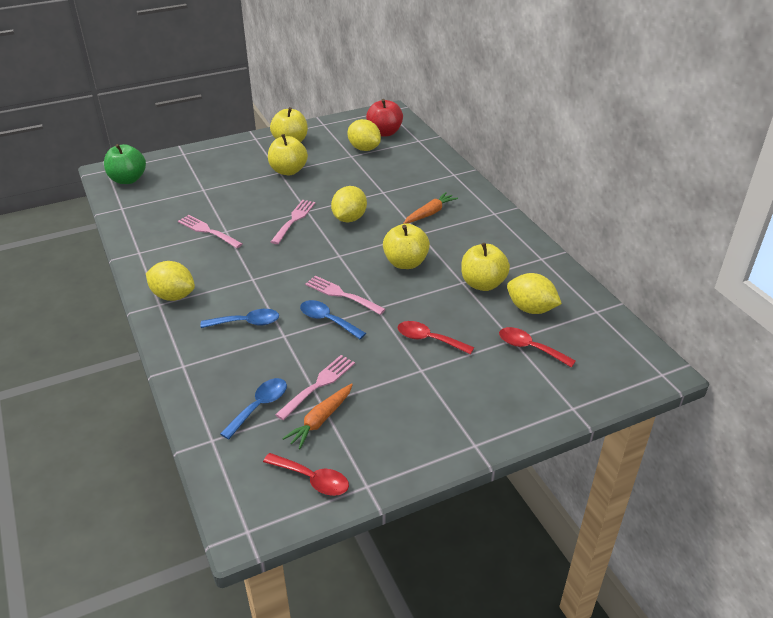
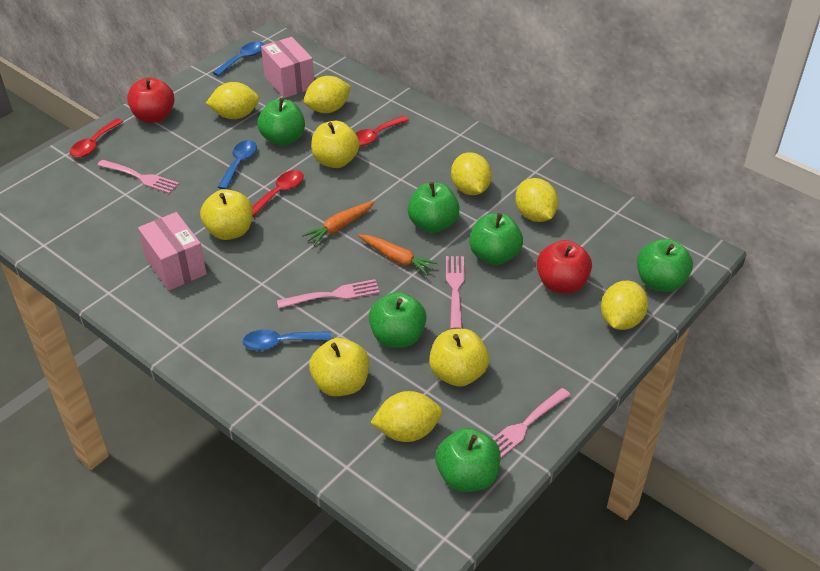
green apple: 1 -> 6
pink box: 0 -> 2
red apple: 1 -> 2
yellow lemon: 4 -> 6

